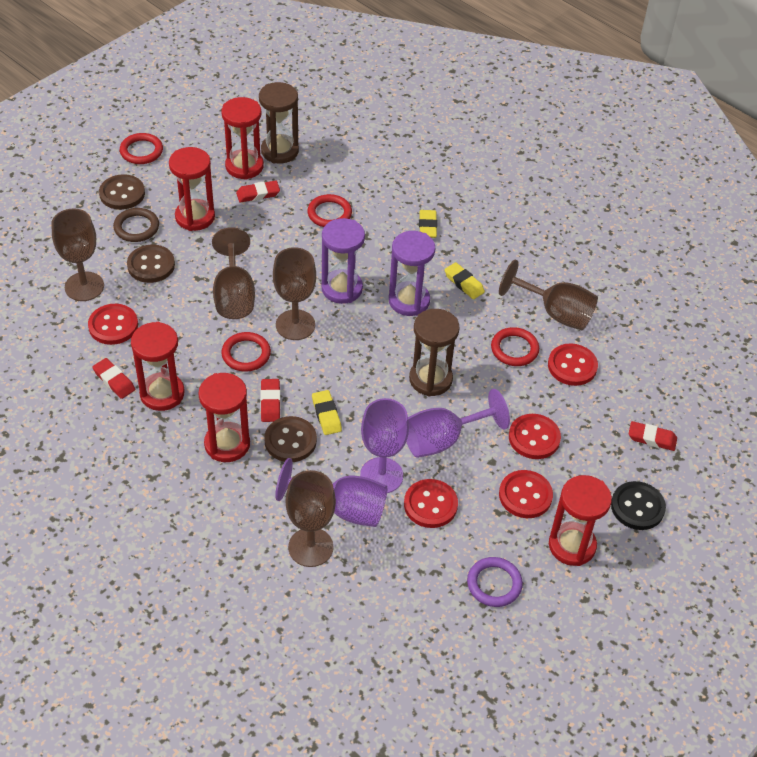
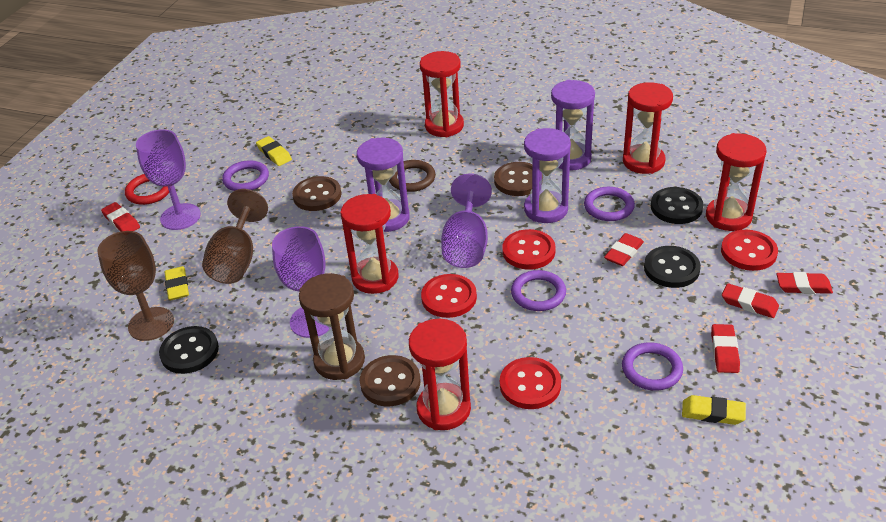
black button: 1 -> 3
brown goblet: 5 -> 2
brown hourglass: 2 -> 1
purple hourglass: 2 -> 3
purple ring: 1 -> 4
red button: 5 -> 4
red eraser: 4 -> 5
red ring: 4 -> 1

